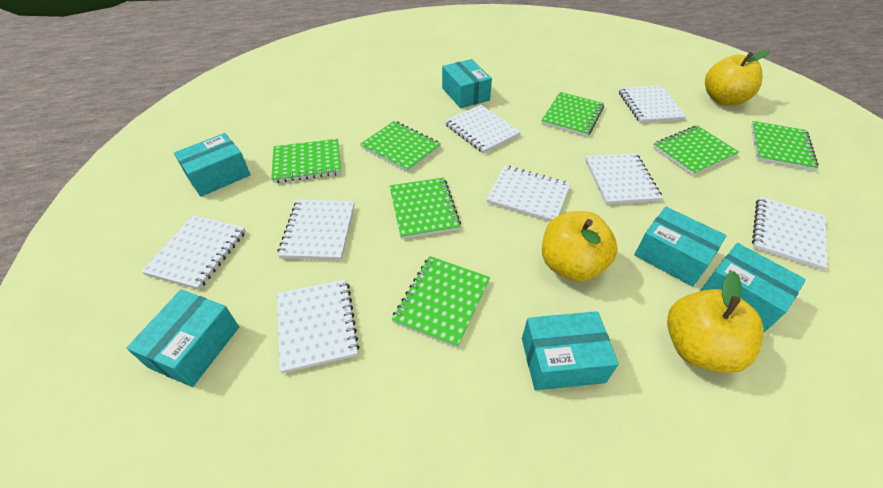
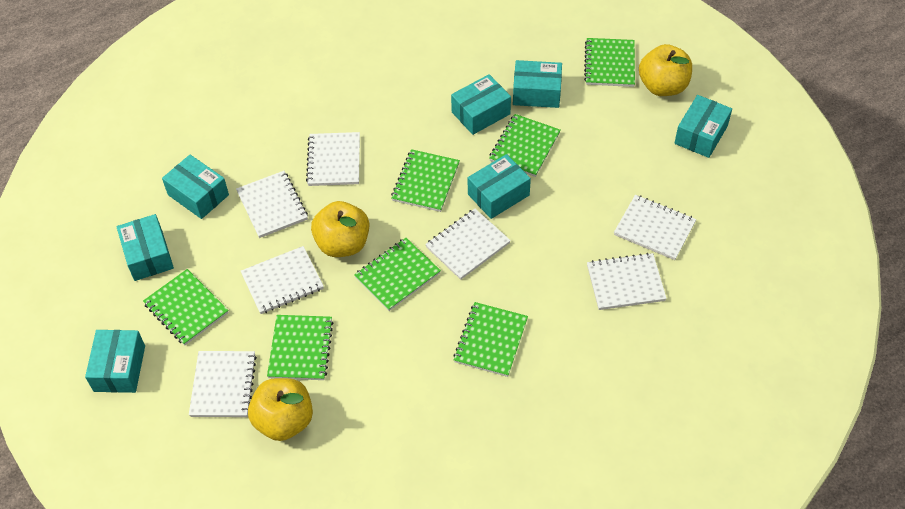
turquoise box: 6 -> 7
white notebook: 8 -> 7

